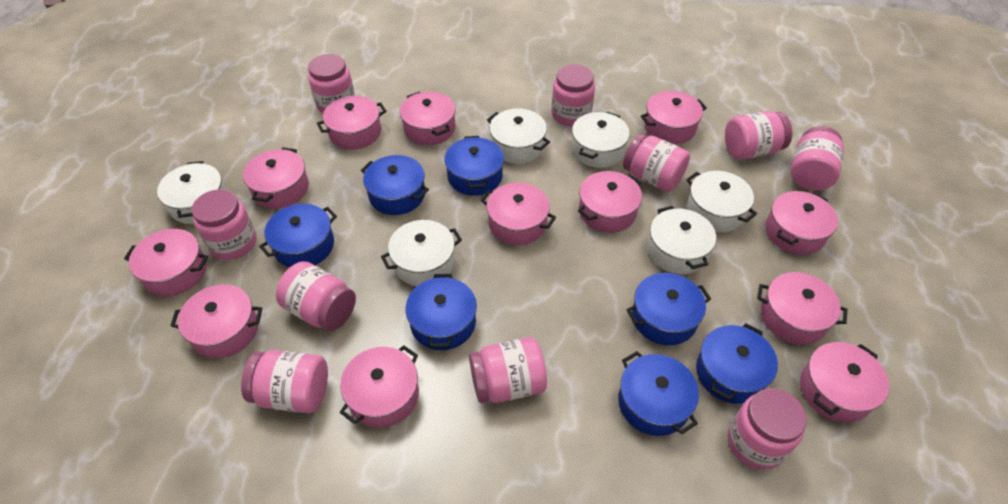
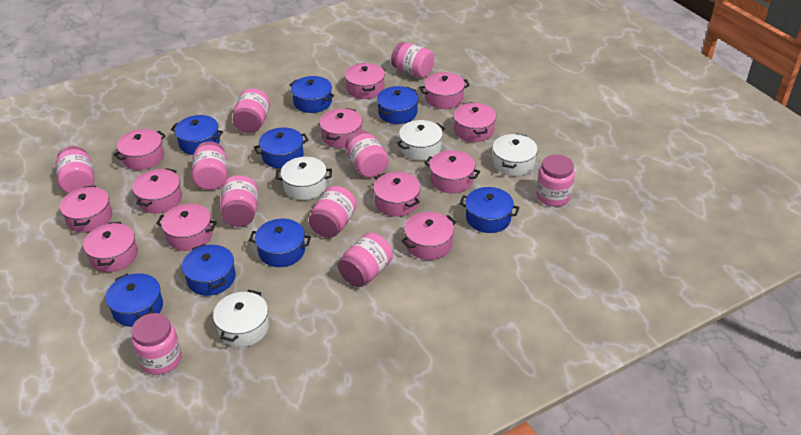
blue pot: 7 -> 8
white pot: 6 -> 4

